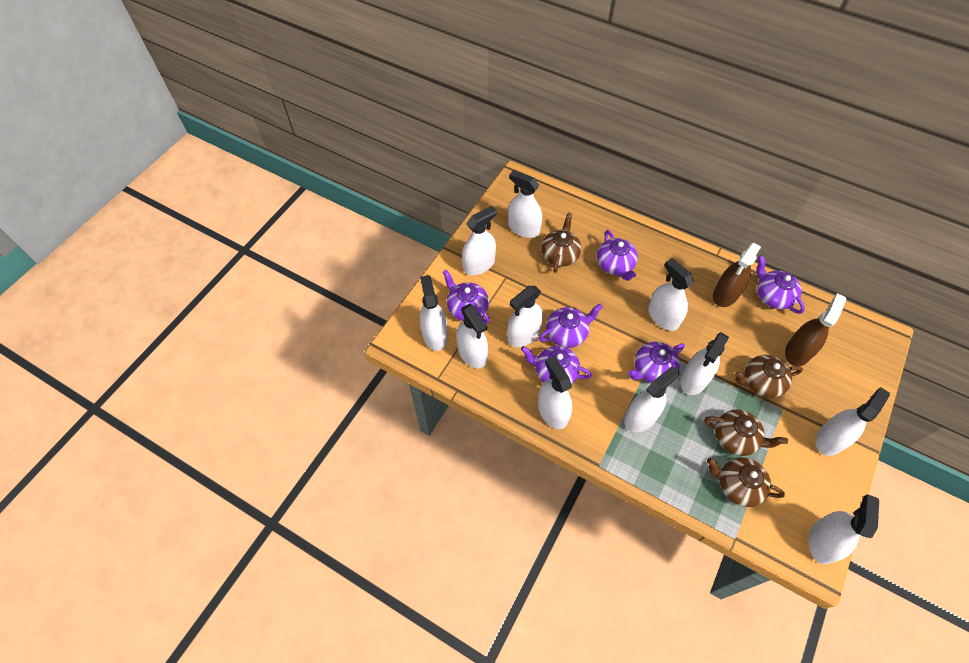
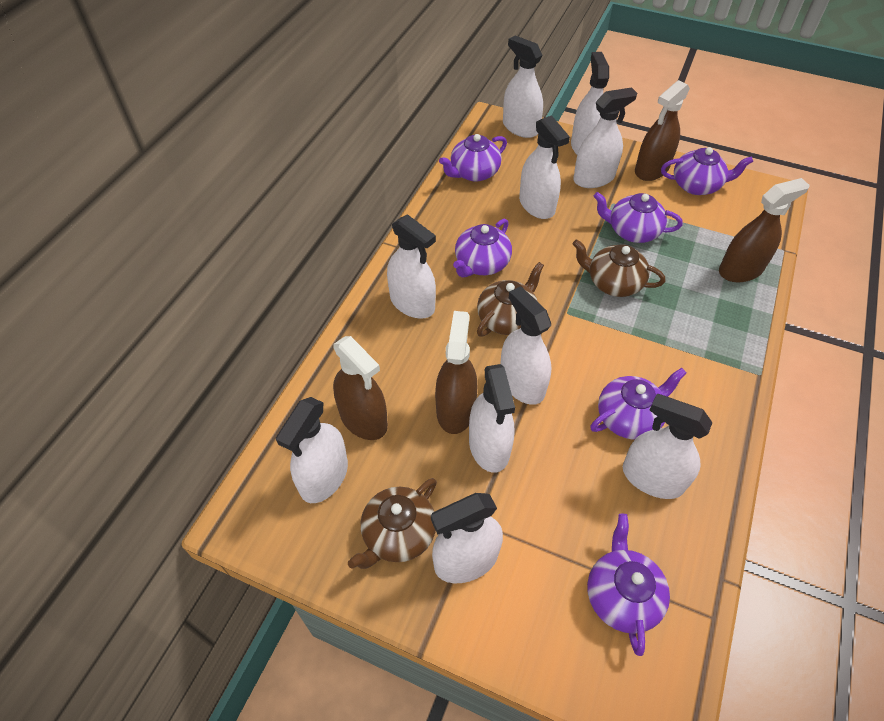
brown spray bottle: 2 -> 4
brown teapot: 4 -> 3
white spray bottle: 11 -> 10

